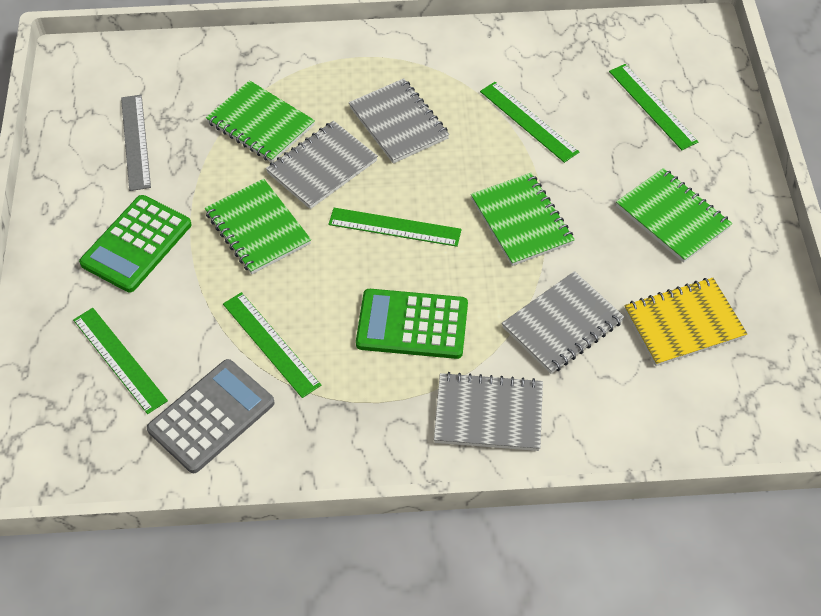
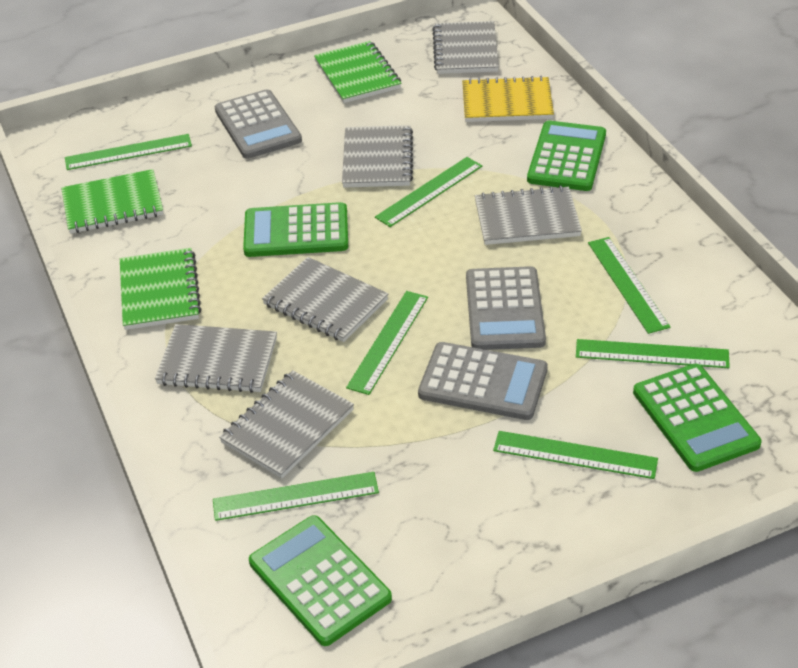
green calculator: 2 -> 4
green notebook: 4 -> 3
green ruler: 5 -> 7
grey calculator: 1 -> 3
grey notebook: 4 -> 6
grey ruler: 1 -> 0

